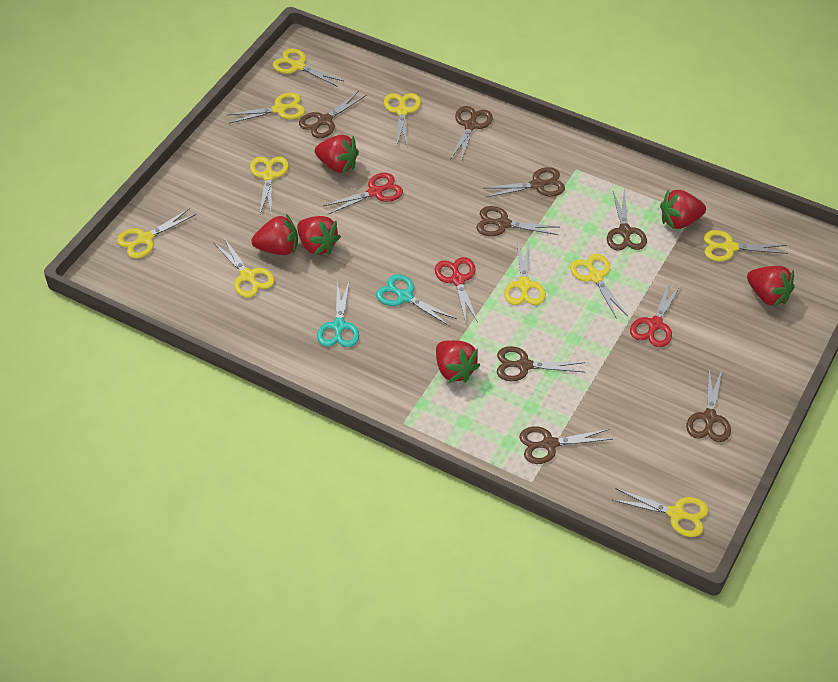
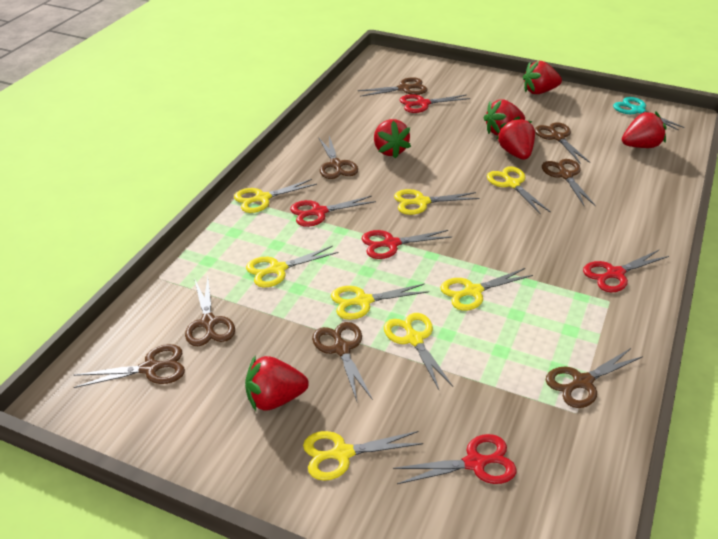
red scissors: 3 -> 5
turquoise scissors: 2 -> 1
yellow scissors: 10 -> 8

